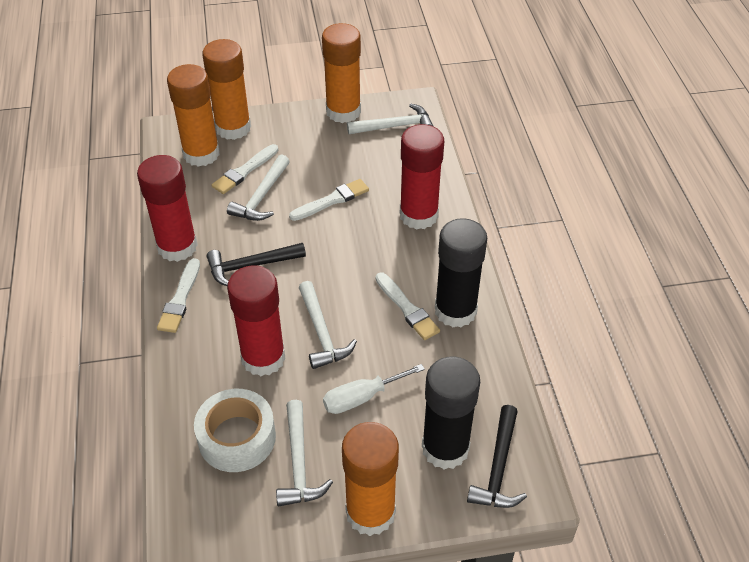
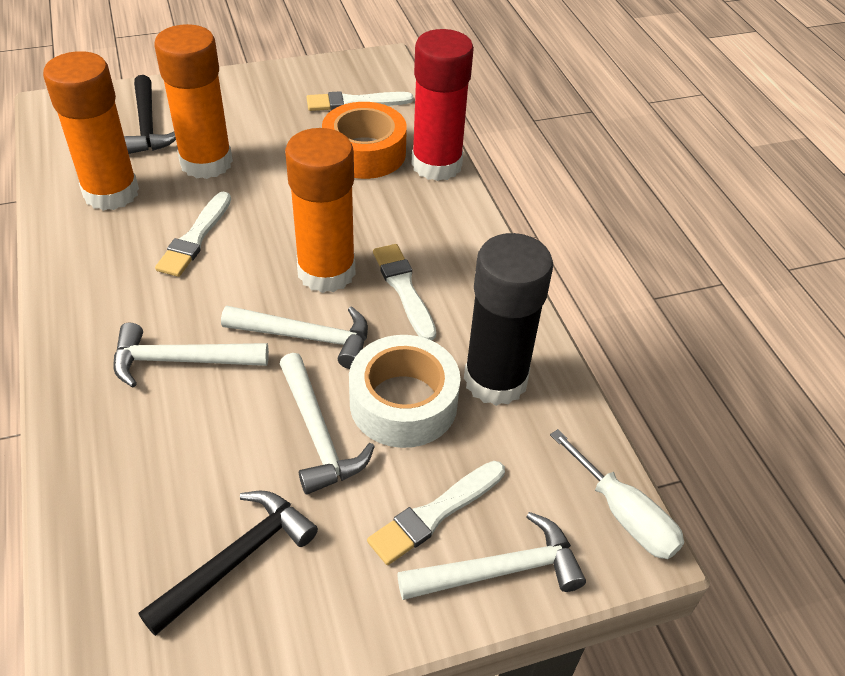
black glue stick: 2 -> 1
orange glue stick: 4 -> 3
orange tape: 0 -> 1
red glue stick: 3 -> 1

